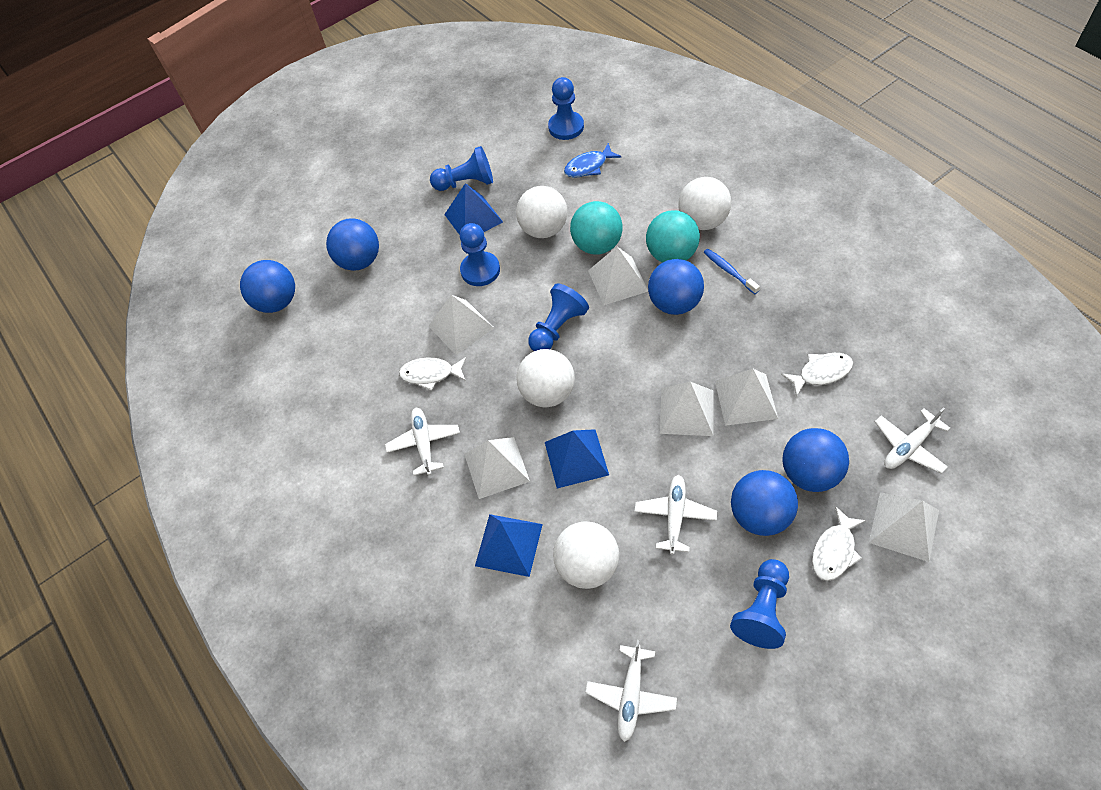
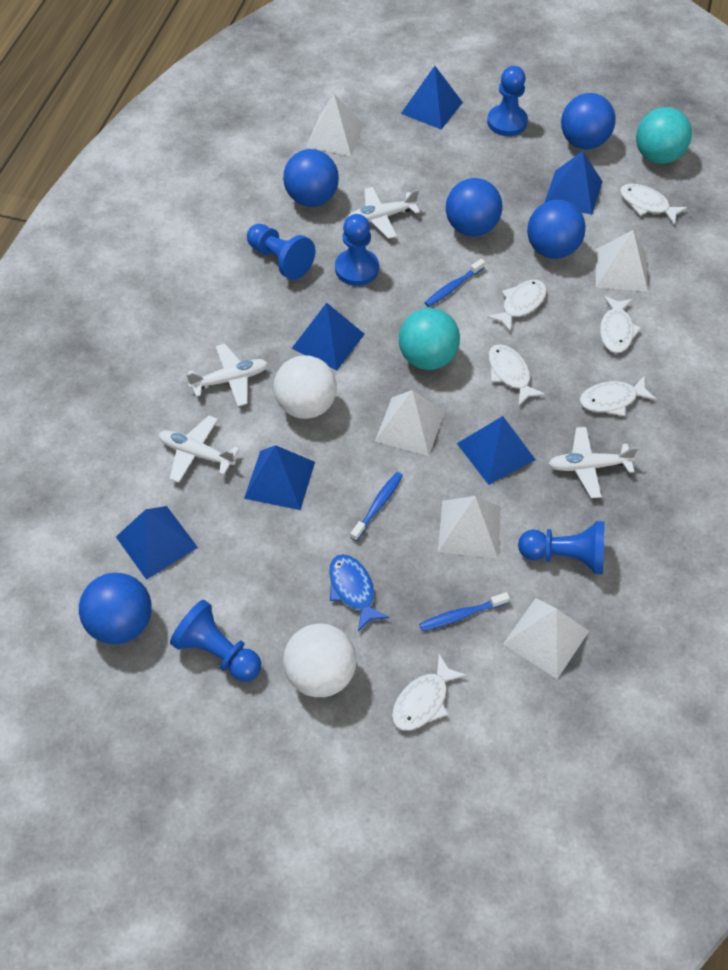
blue pyramid: 3 -> 6
blue toothbrush: 1 -> 3
white ball: 4 -> 2
white fish: 3 -> 6
white pyramid: 6 -> 5

